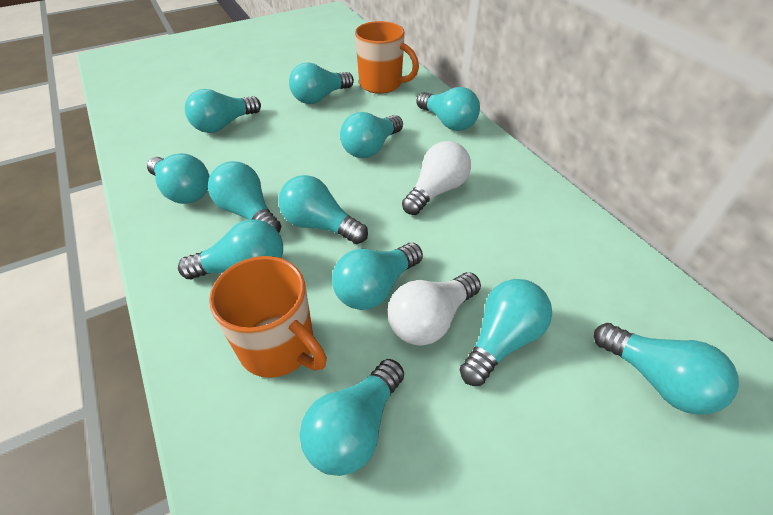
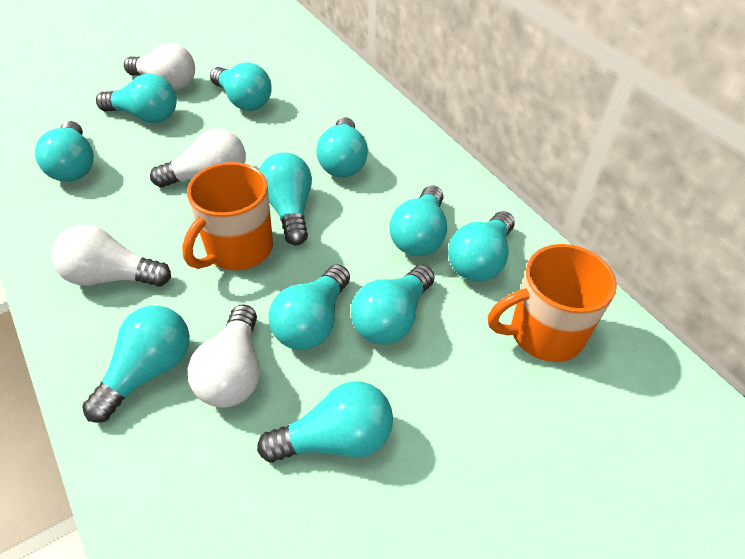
turquoise light bulb: 12 -> 11
white light bulb: 2 -> 4

